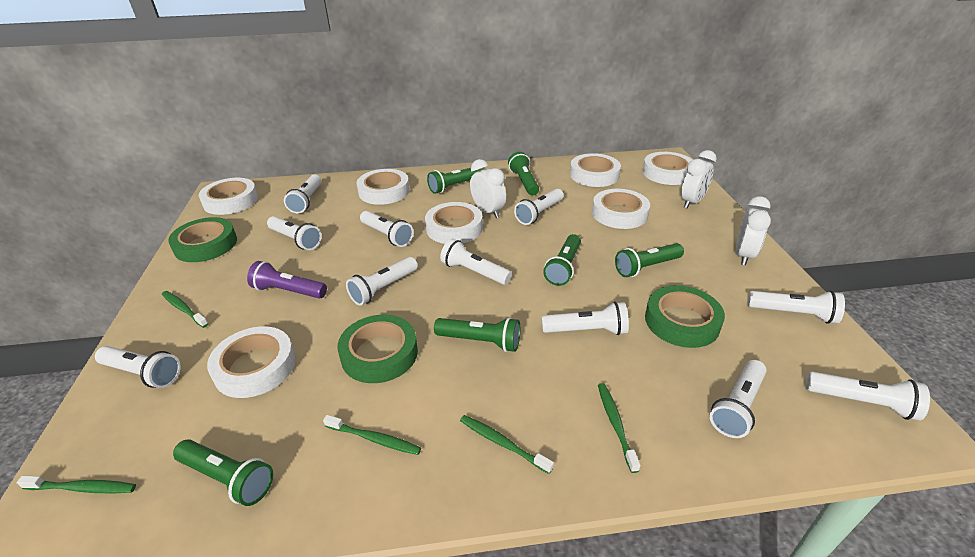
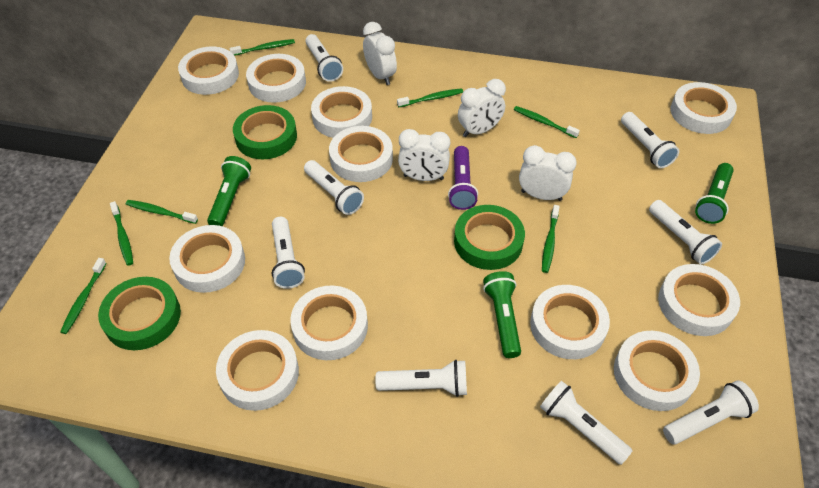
green flashlight: 6 -> 3
green toothbrush: 5 -> 7
white clock: 3 -> 4
white flashlight: 11 -> 8
white tape: 7 -> 11

